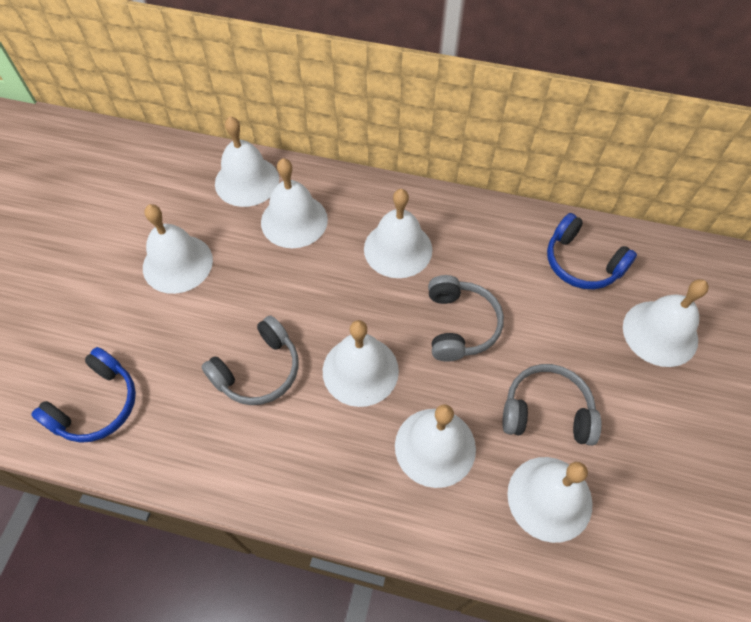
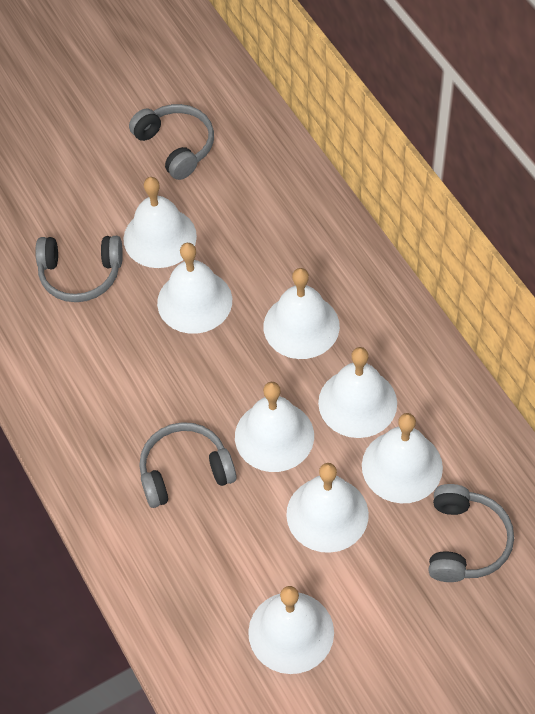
blue headphones: 2 -> 0
grey headphones: 3 -> 4

